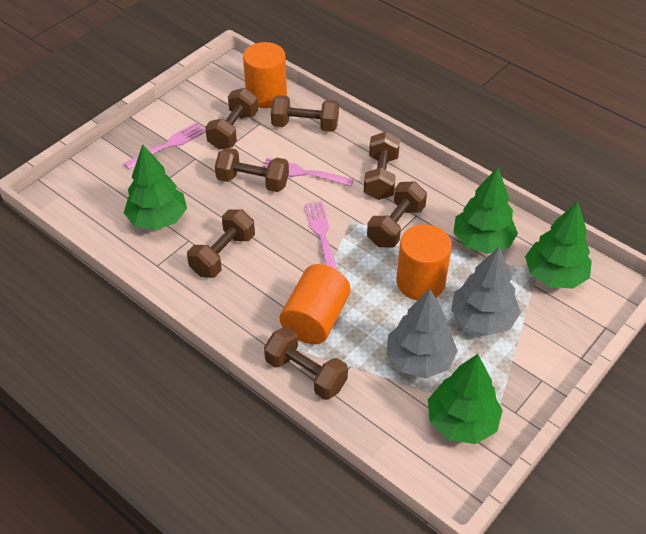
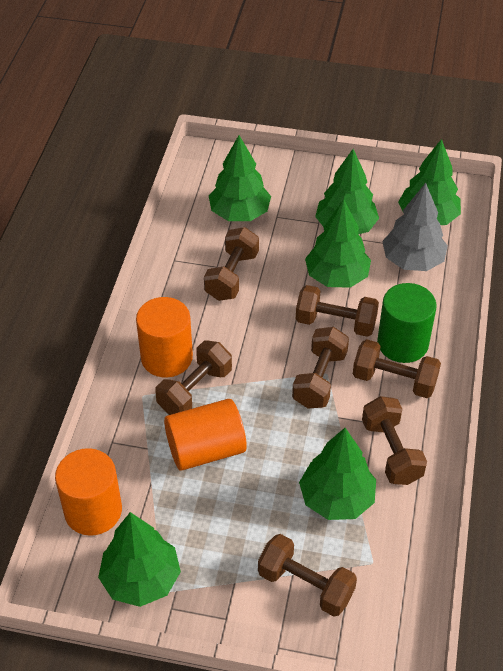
green cylinder: 0 -> 1
green tree: 4 -> 6
grey tree: 2 -> 1
pink fork: 3 -> 0

